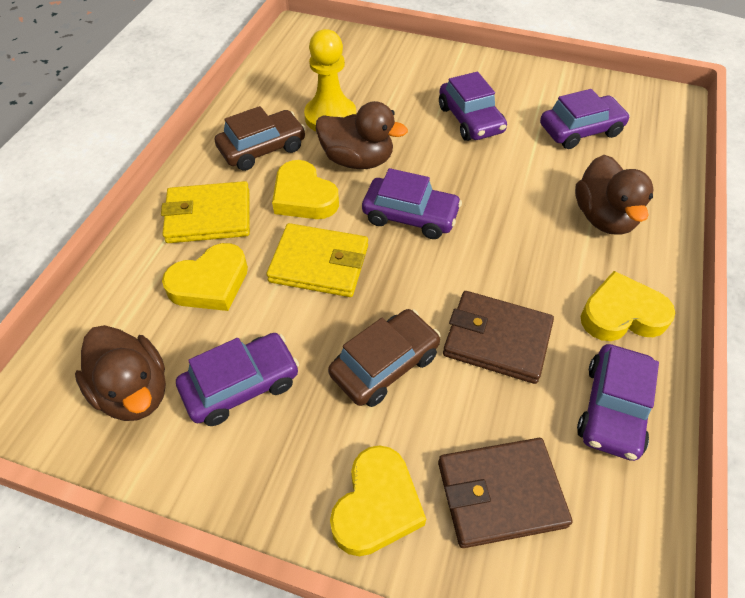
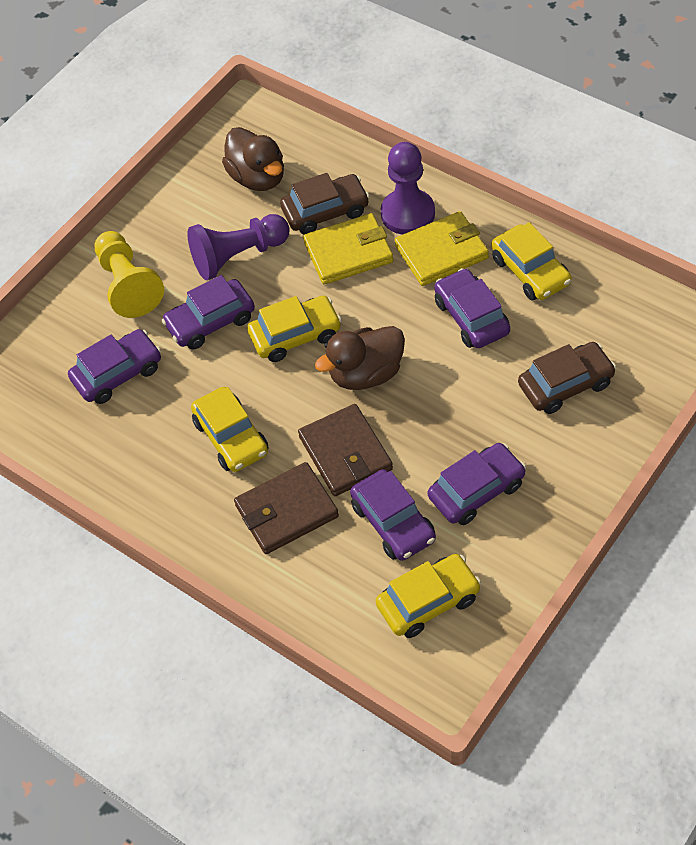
brown duck: 3 -> 2
purple pawn: 0 -> 2
yellow car: 0 -> 4
yellow heart: 4 -> 0

